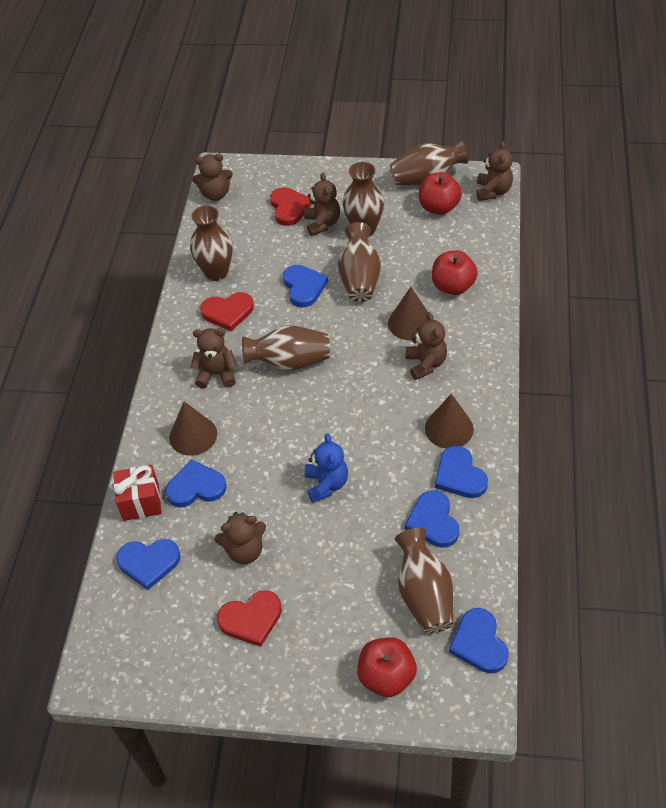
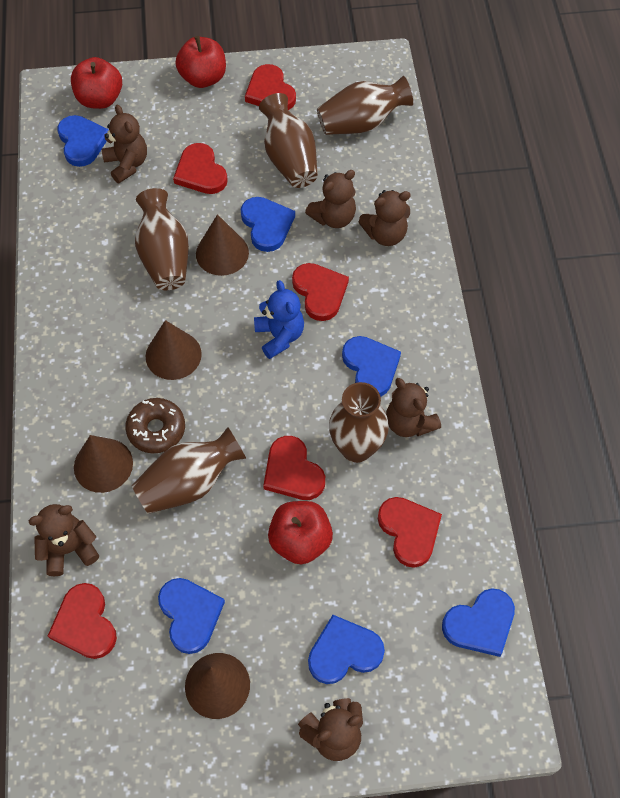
brown cone: 3 -> 4
brown donut: 0 -> 1
brown vase: 6 -> 5
red gift: 1 -> 0
red heart: 3 -> 6

